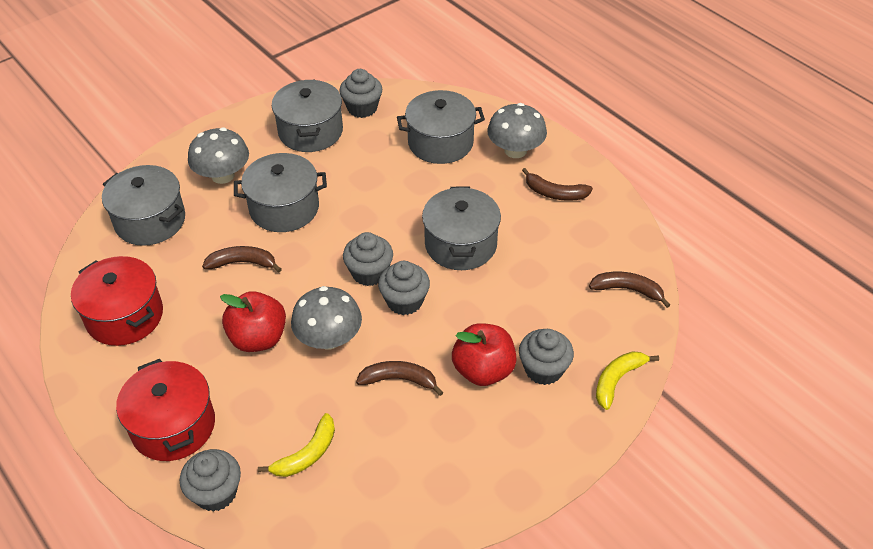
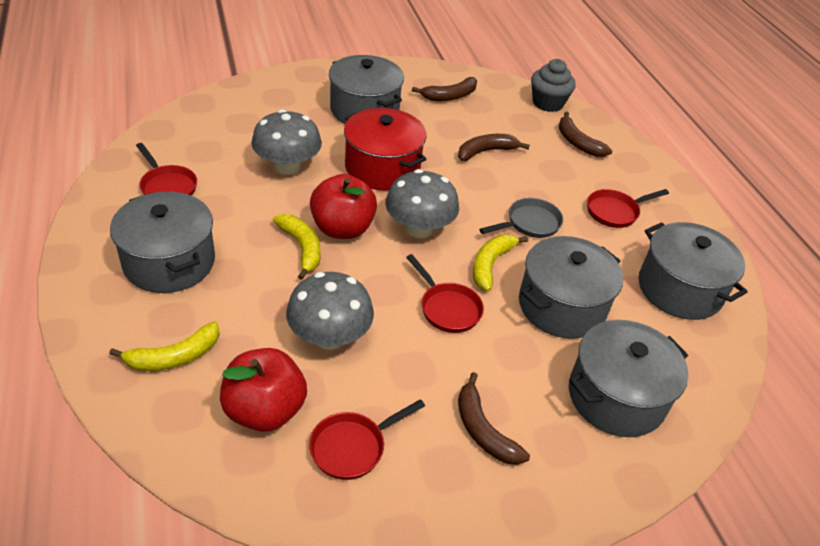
grey cupcake: 5 -> 1
grey pan: 0 -> 1
red pan: 0 -> 4
red pot: 2 -> 1
yellow banana: 2 -> 3

